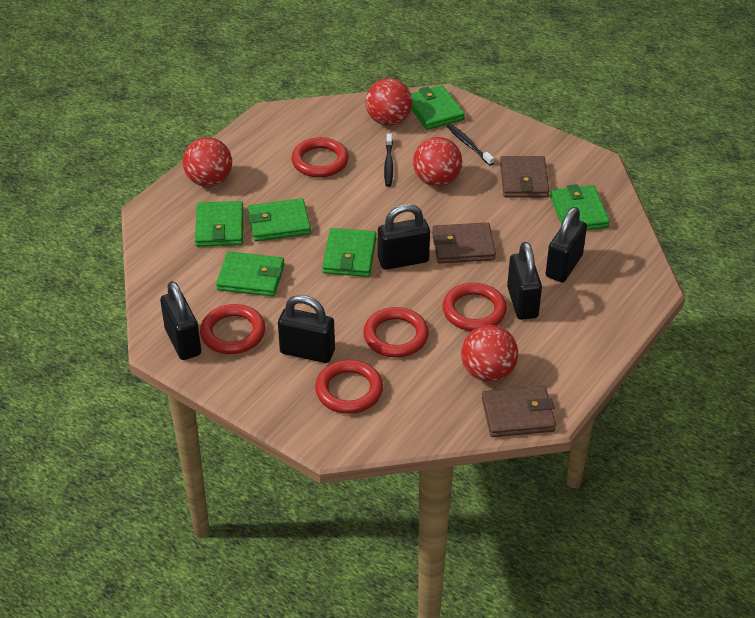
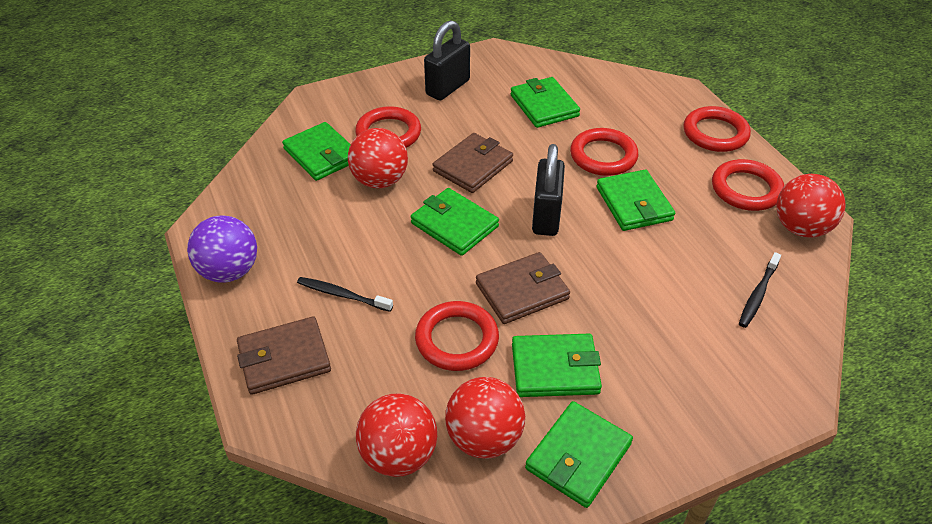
black padlock: 5 -> 2
purple ball: 0 -> 1

